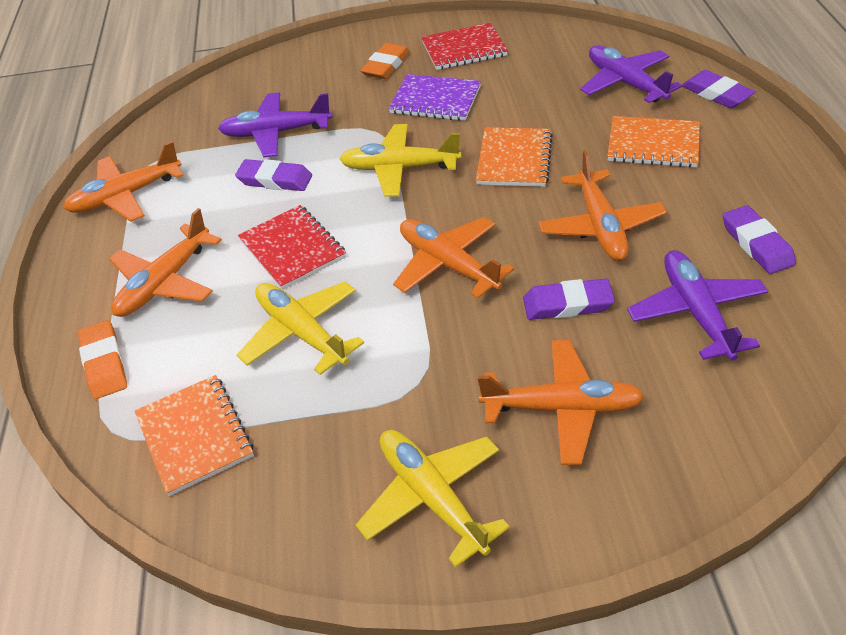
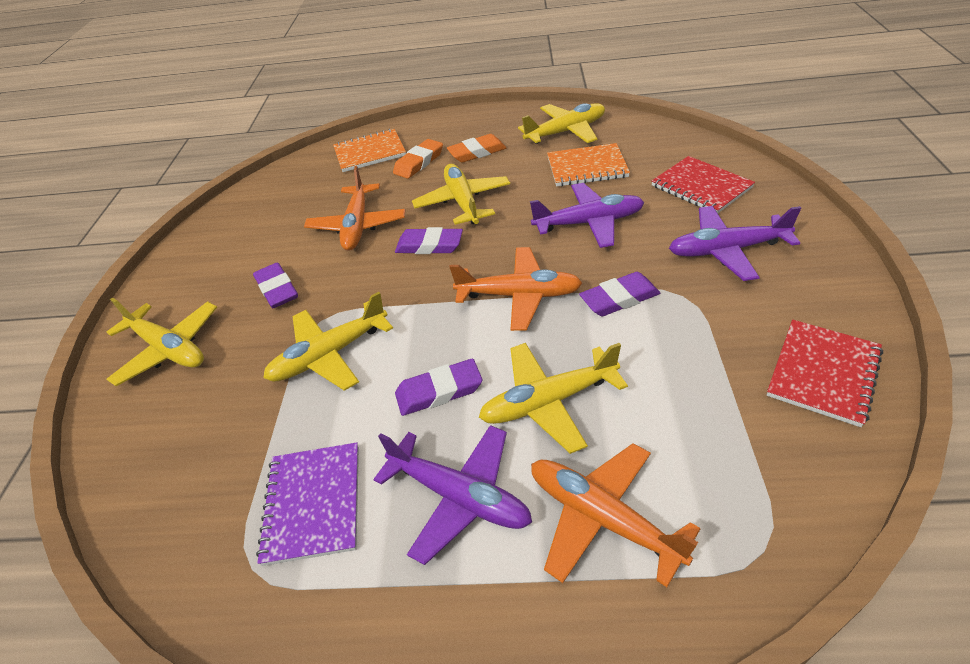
orange notebook: 3 -> 2
orange plane: 5 -> 3
yellow plane: 3 -> 5

